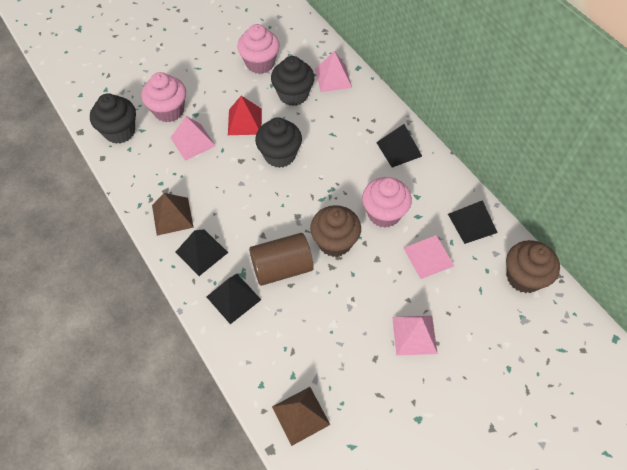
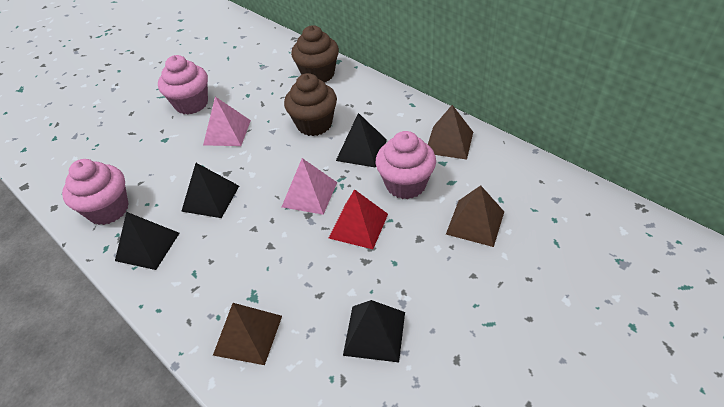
black cupcake: 3 -> 0
brown cylinder: 1 -> 0
brown pyramid: 2 -> 3
pink pyramid: 4 -> 2

